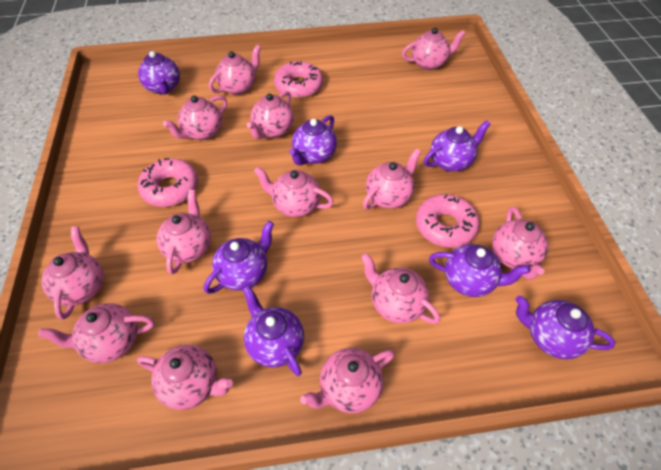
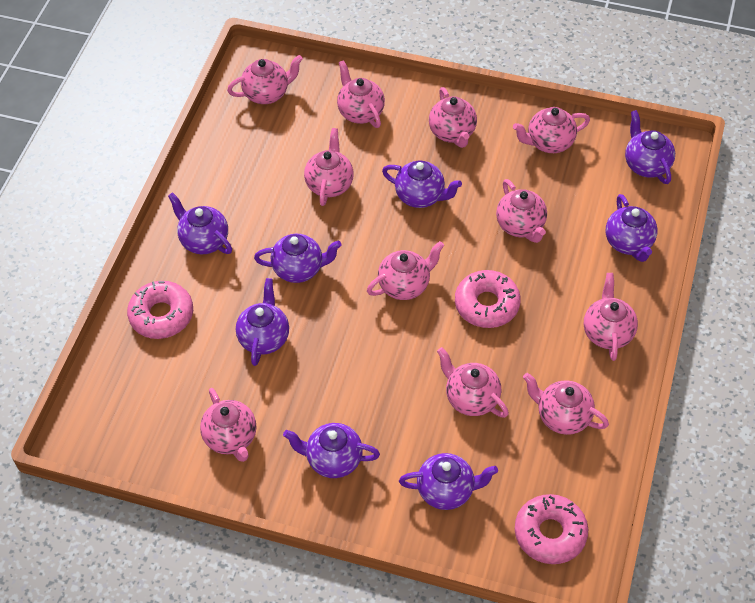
pink teapot: 13 -> 11
purple teapot: 7 -> 8

